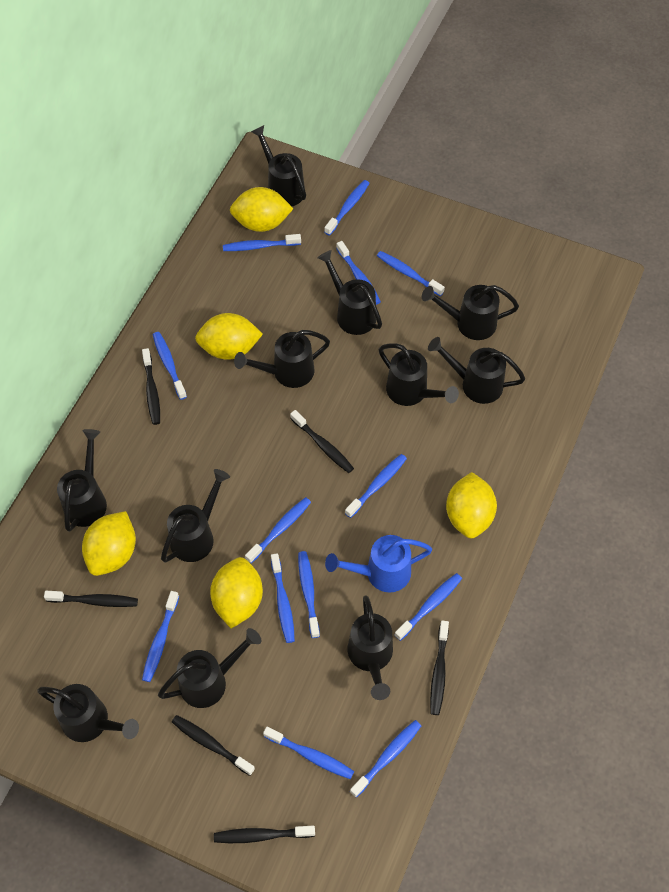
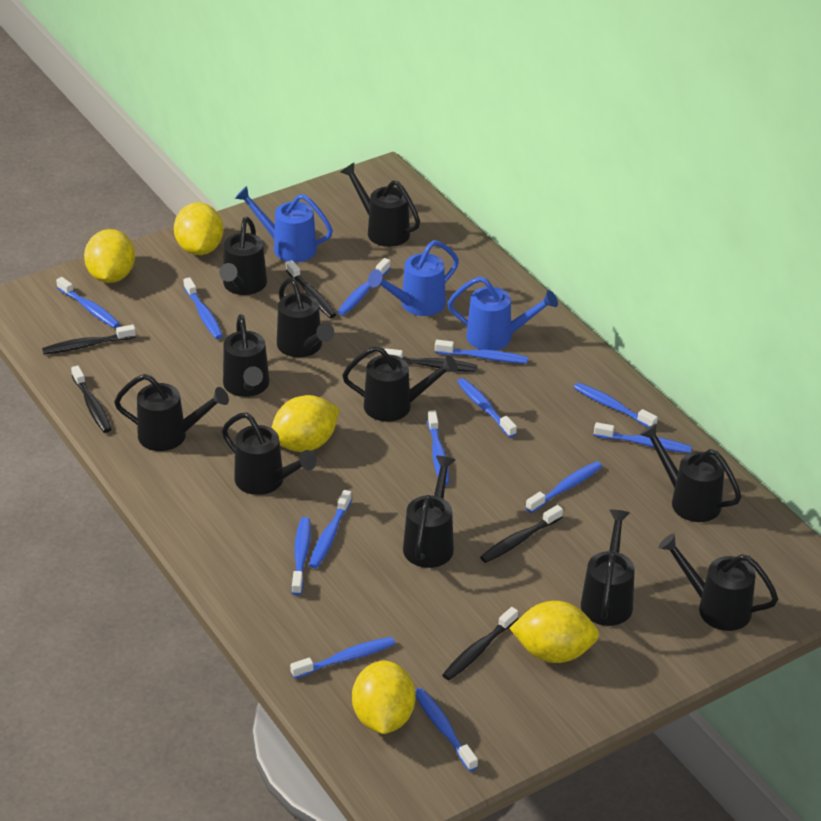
blue watering can: 1 -> 3

